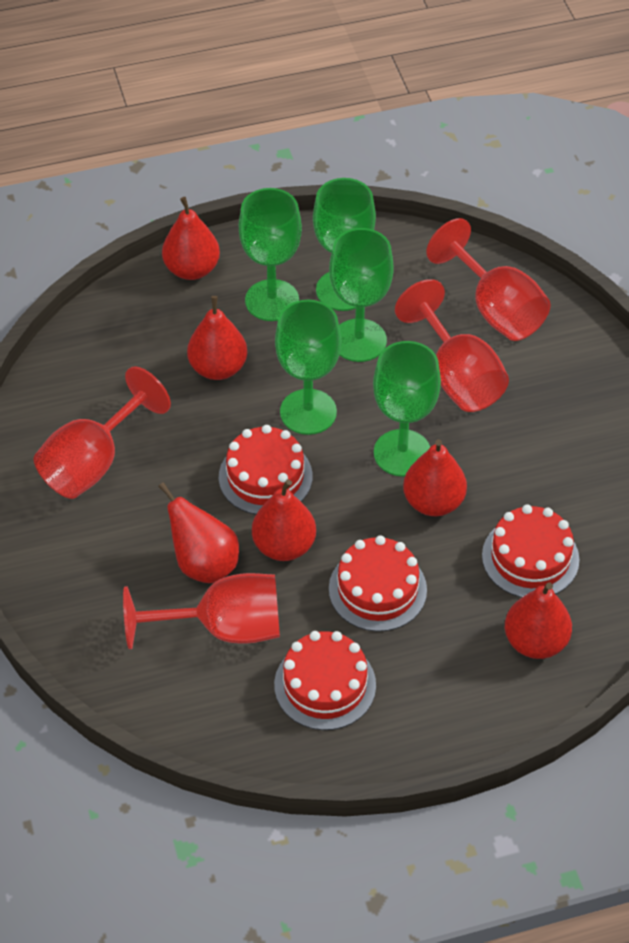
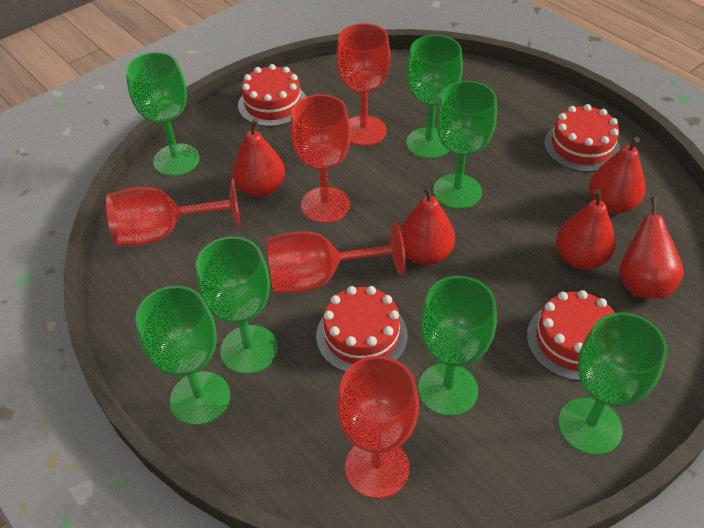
green goblet: 5 -> 7
red goblet: 4 -> 5
red pear: 6 -> 5

